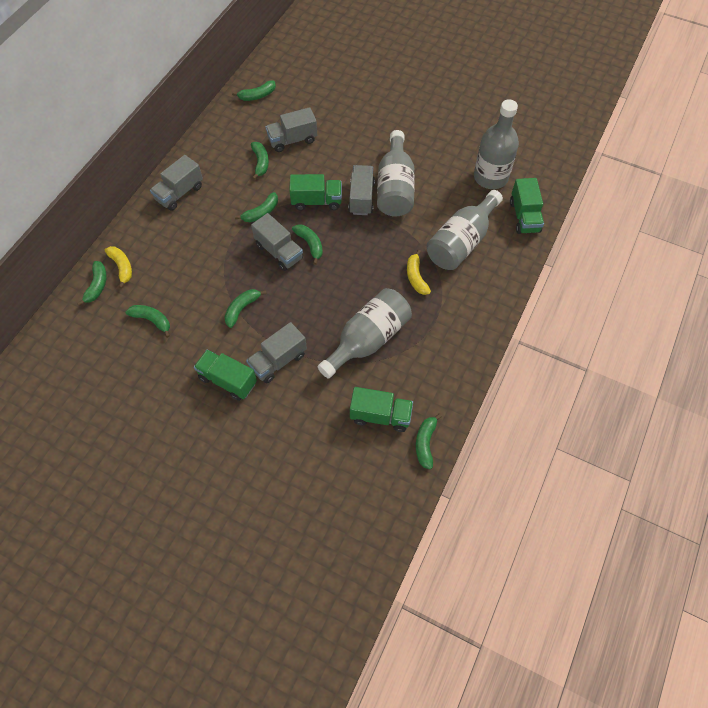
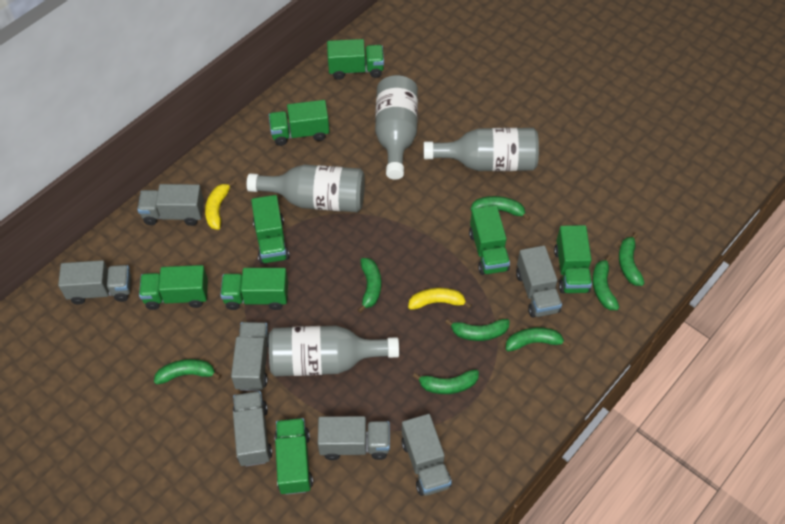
green truck: 4 -> 8
grey truck: 5 -> 7

